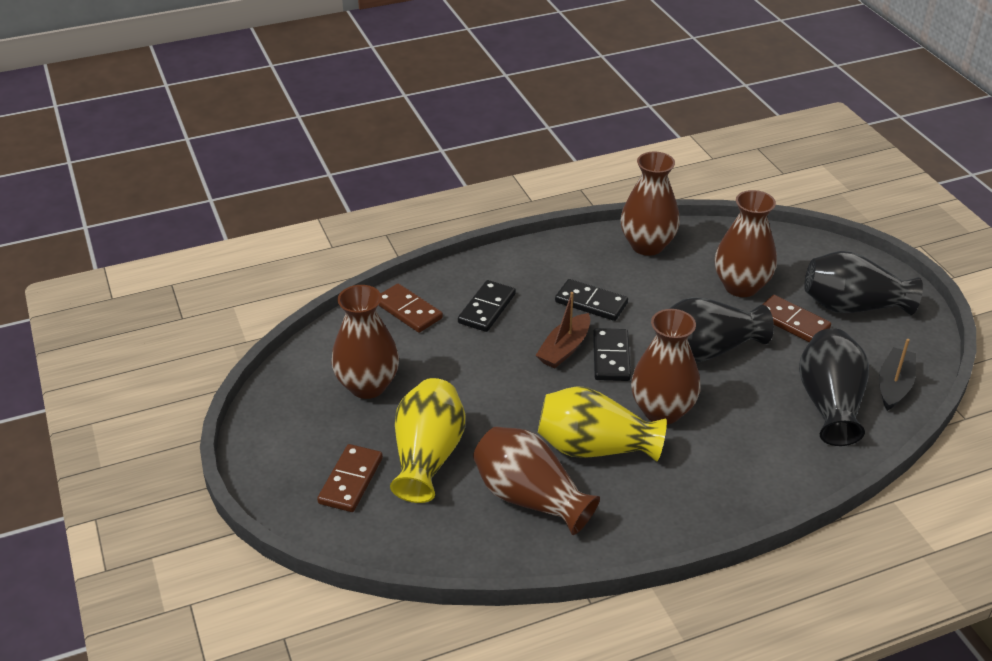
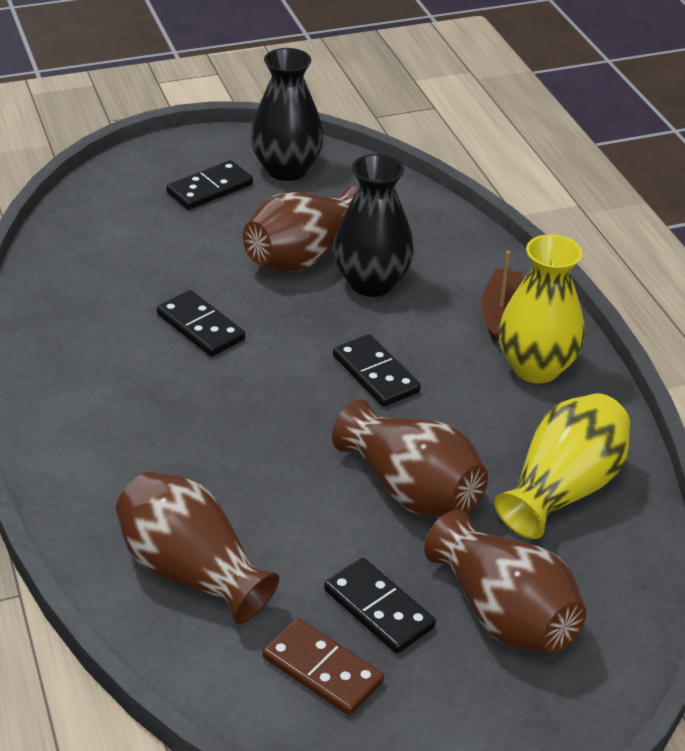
black boat: 1 -> 0
black domino: 3 -> 4
black vase: 3 -> 2
brown domino: 3 -> 1
brown vase: 5 -> 4

